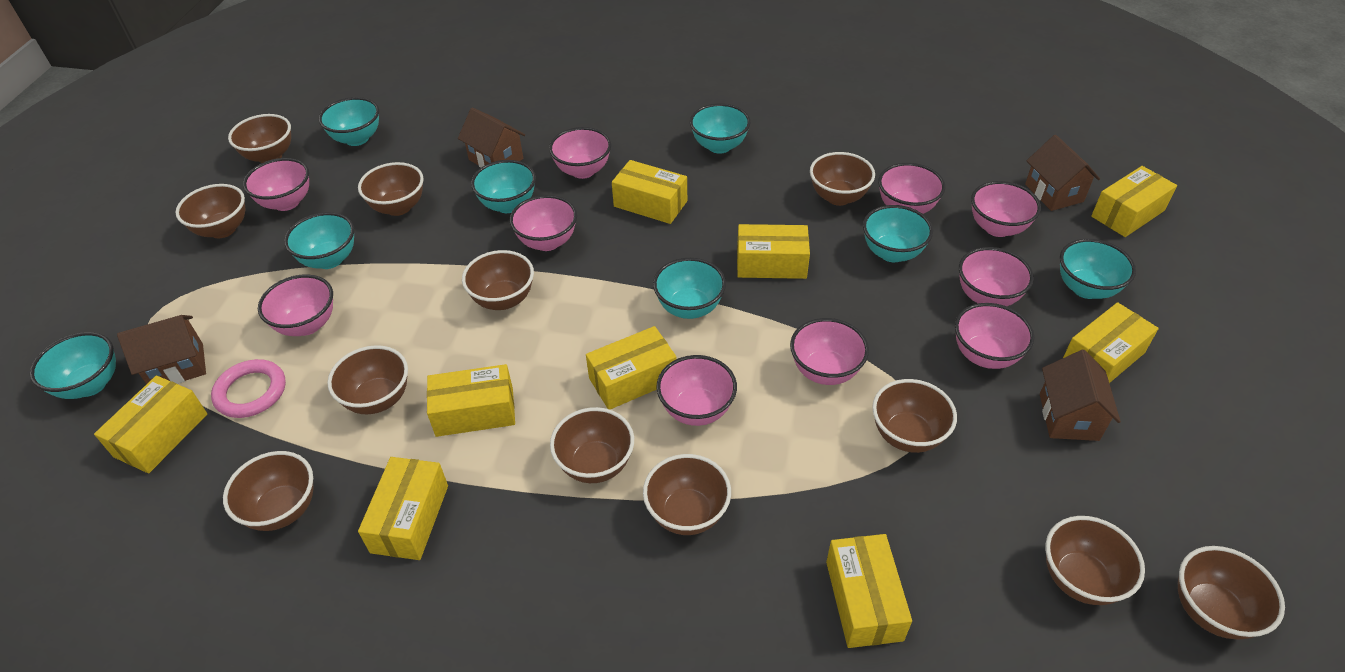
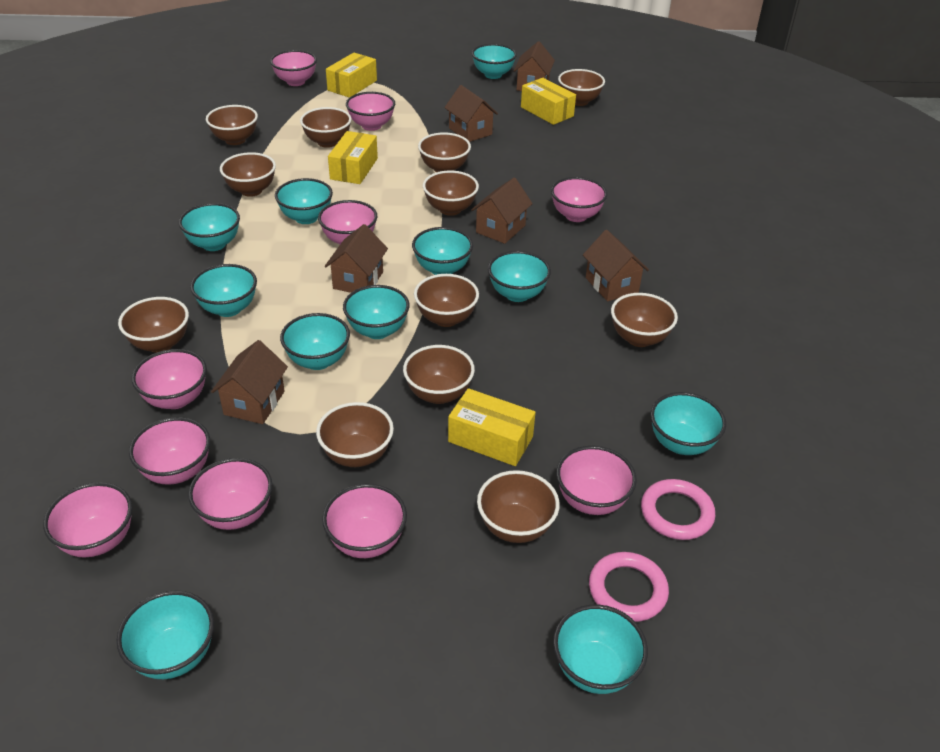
brown house: 4 -> 6
pink ring: 1 -> 2
turquoise bowl: 8 -> 11
yellow box: 9 -> 4

